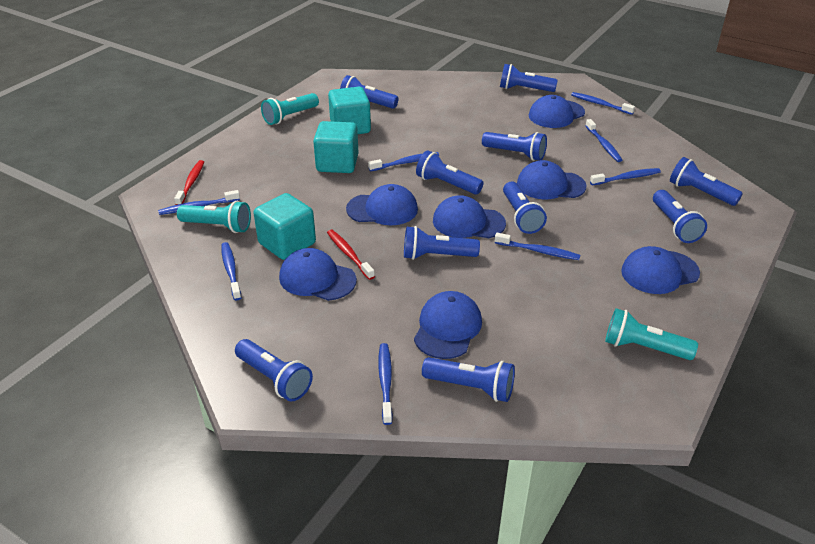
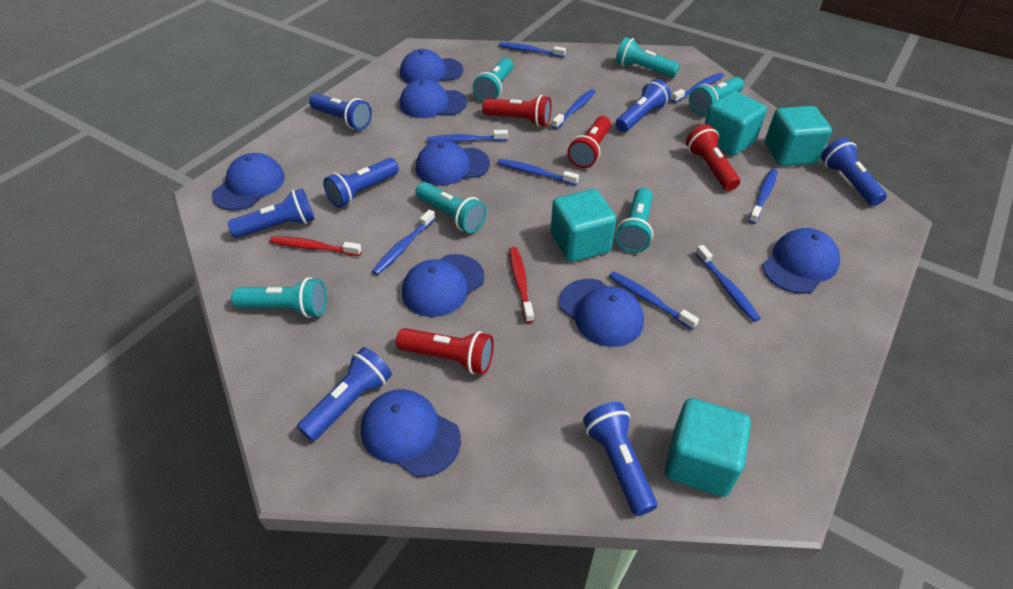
blue cap: 7 -> 8
blue flashlight: 10 -> 7
blue toothbrush: 8 -> 9
red flashlight: 0 -> 4
turquoise cube: 3 -> 4
turquoise flashlight: 3 -> 6

